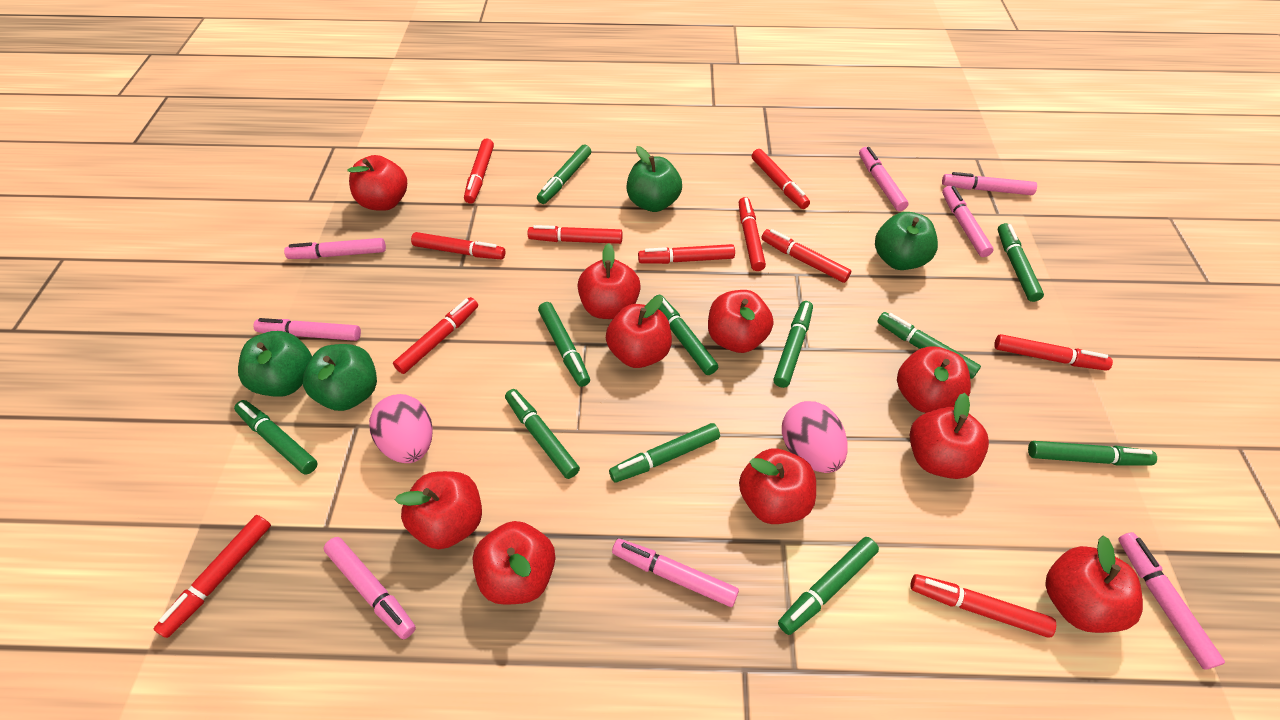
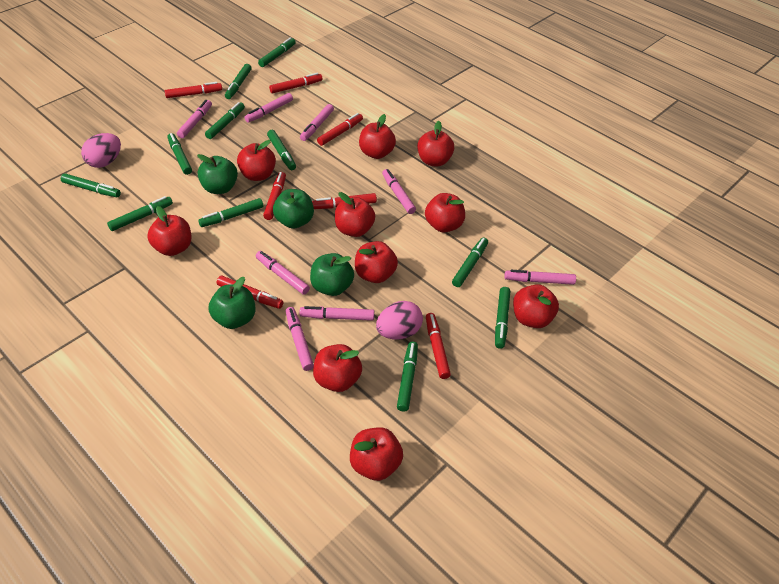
red marker: 11 -> 7

